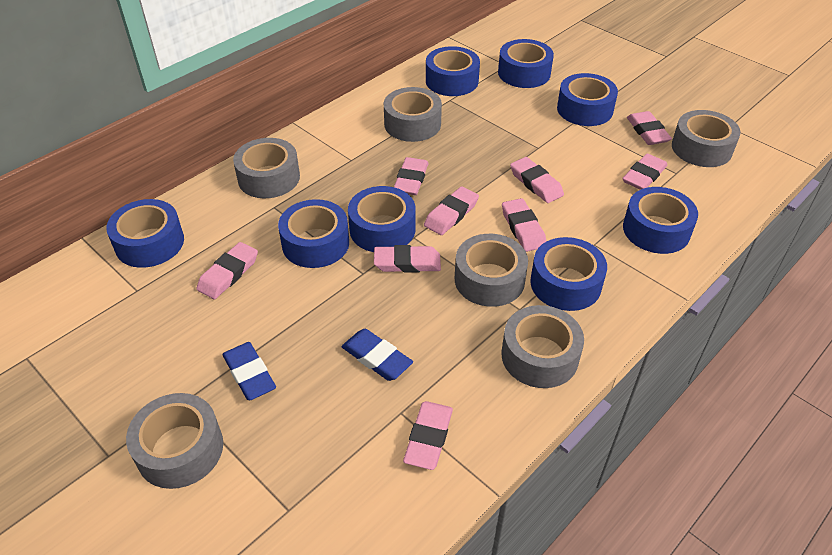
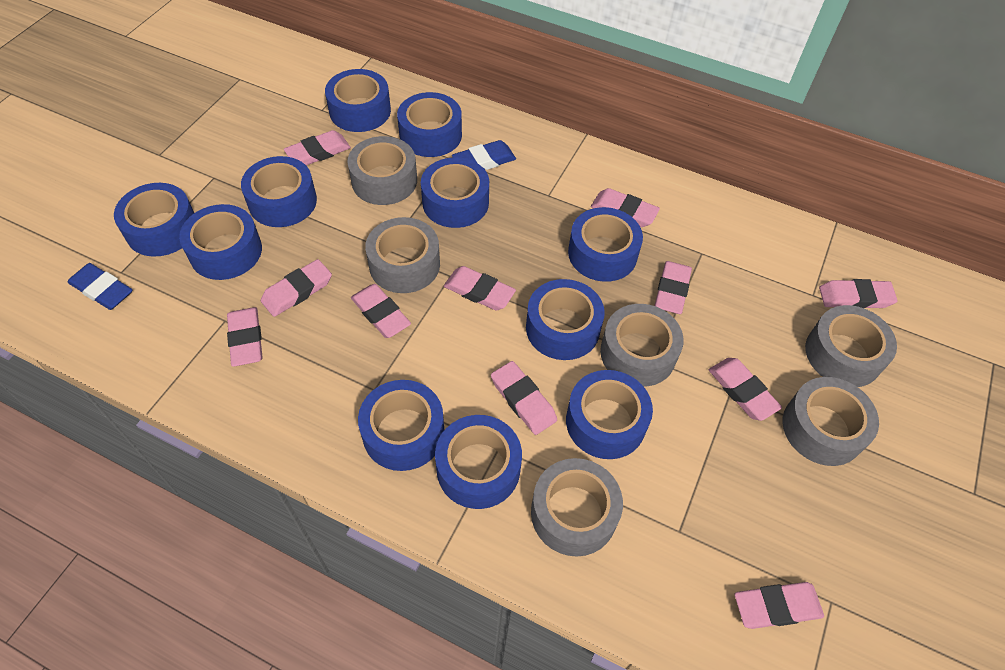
blue tape: 8 -> 11
pink eraser: 9 -> 11

